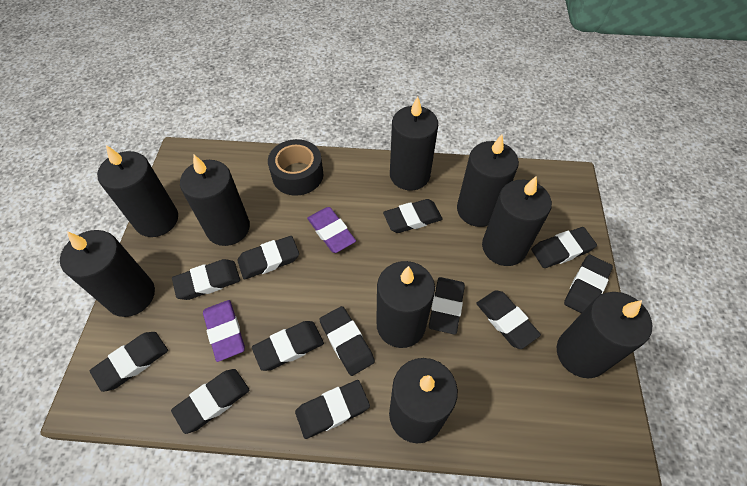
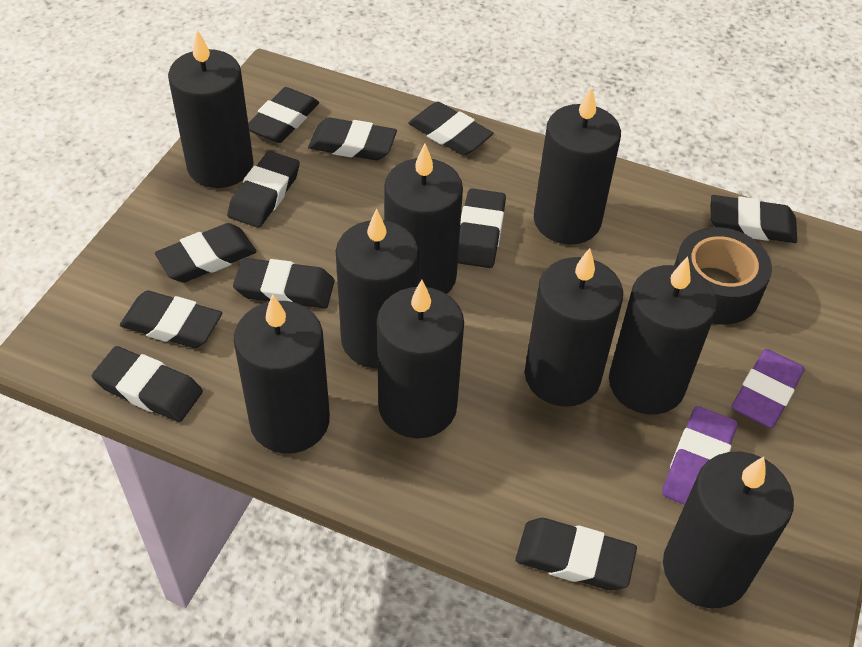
black eraser: 12 -> 11

